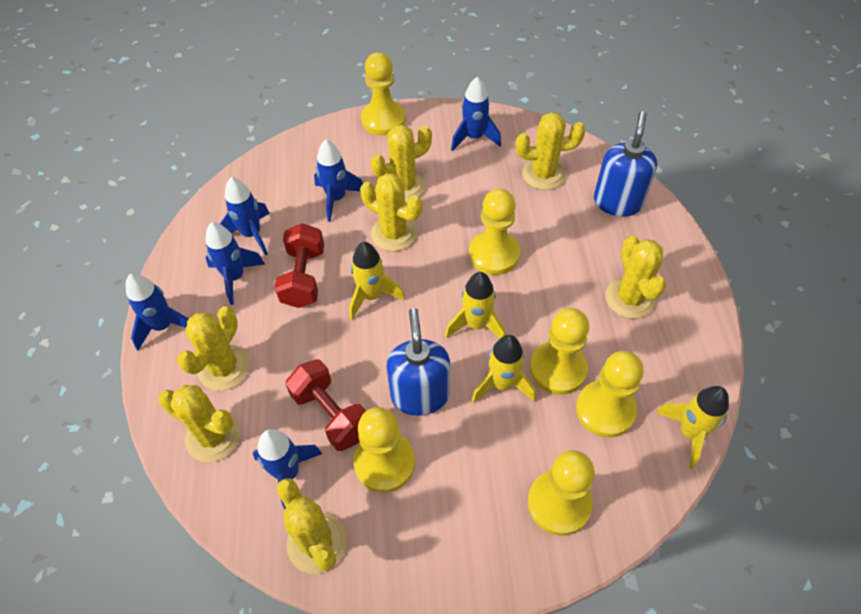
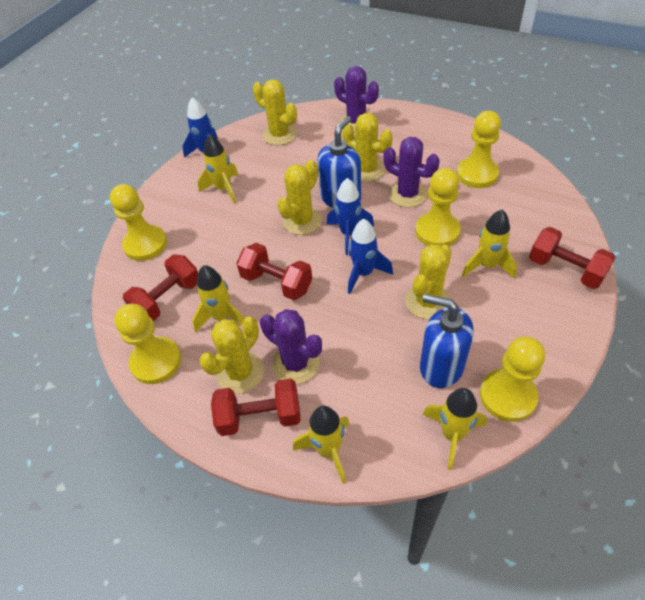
blue rocket: 6 -> 3
purple cactus: 0 -> 3
red dumbbell: 2 -> 4
yellow cactus: 7 -> 5
yellow pawn: 6 -> 5
yellow rocket: 4 -> 5

